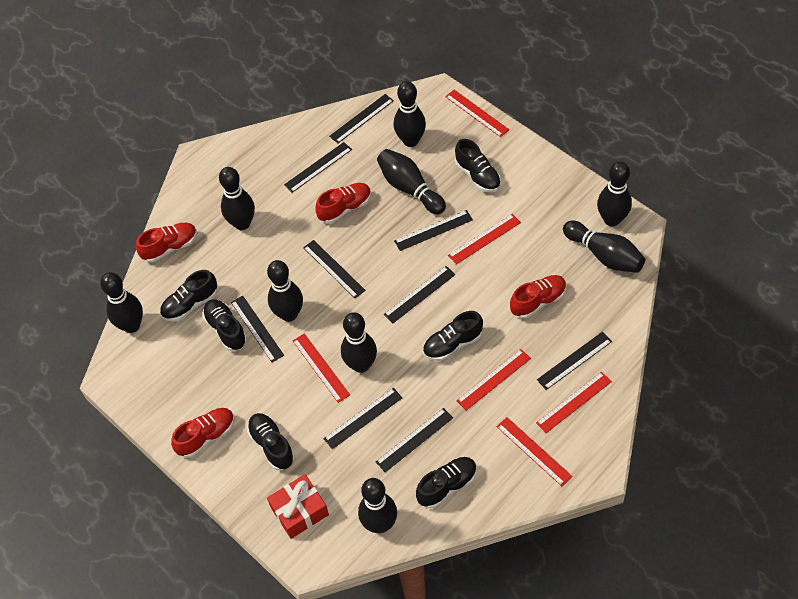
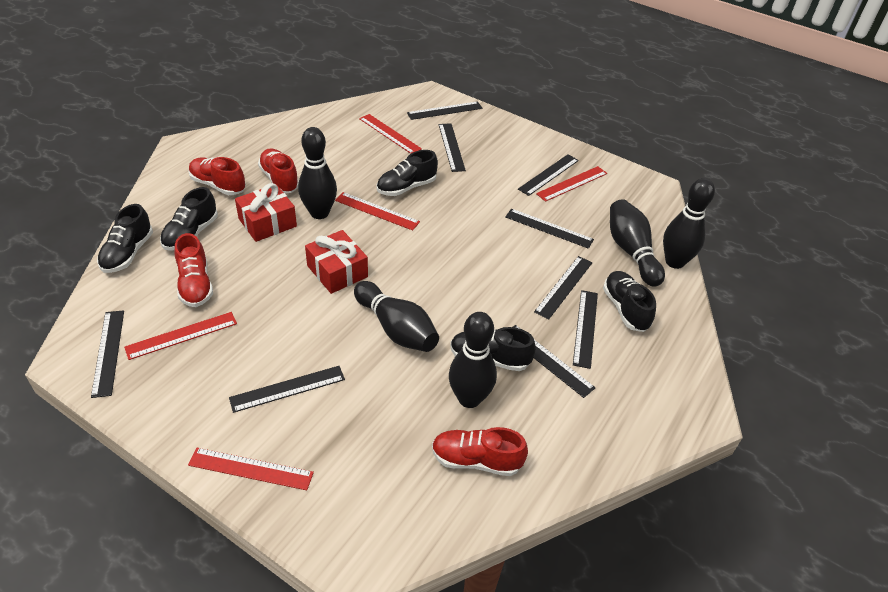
black bowling pin: 9 -> 5
black shoe: 6 -> 5
red gift: 1 -> 2
red ruler: 6 -> 5

